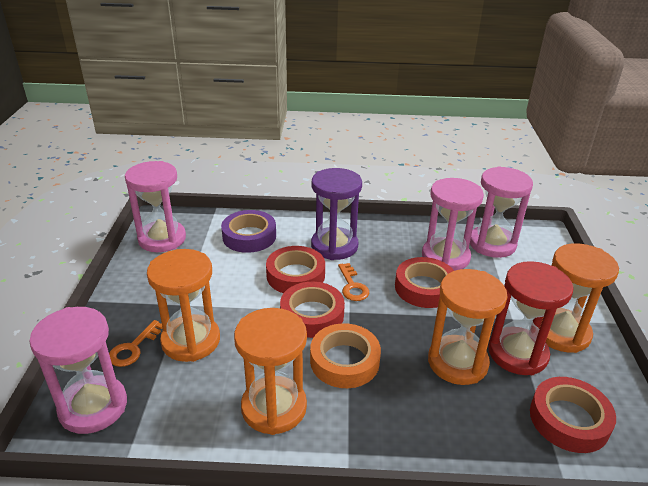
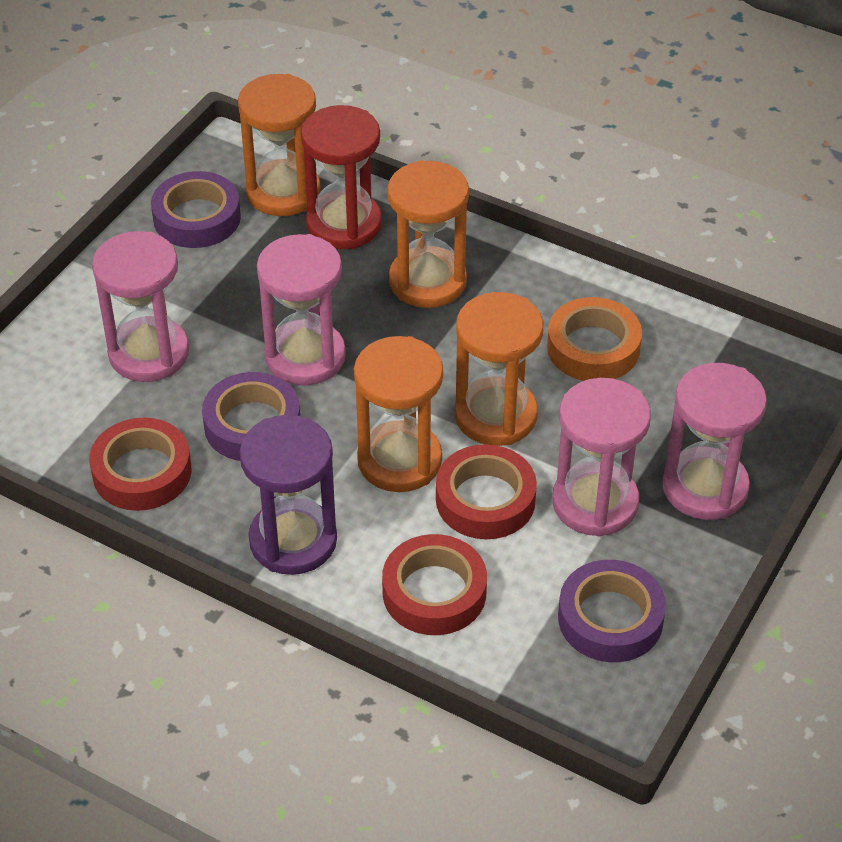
orange key: 2 -> 0
purple tape: 1 -> 3
red tape: 4 -> 3

